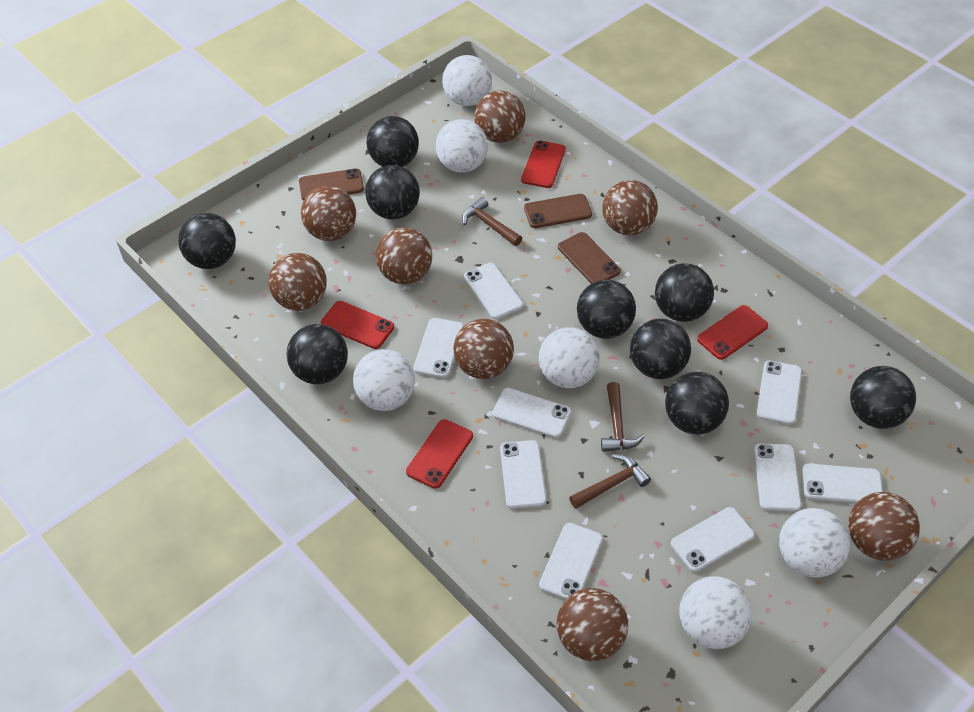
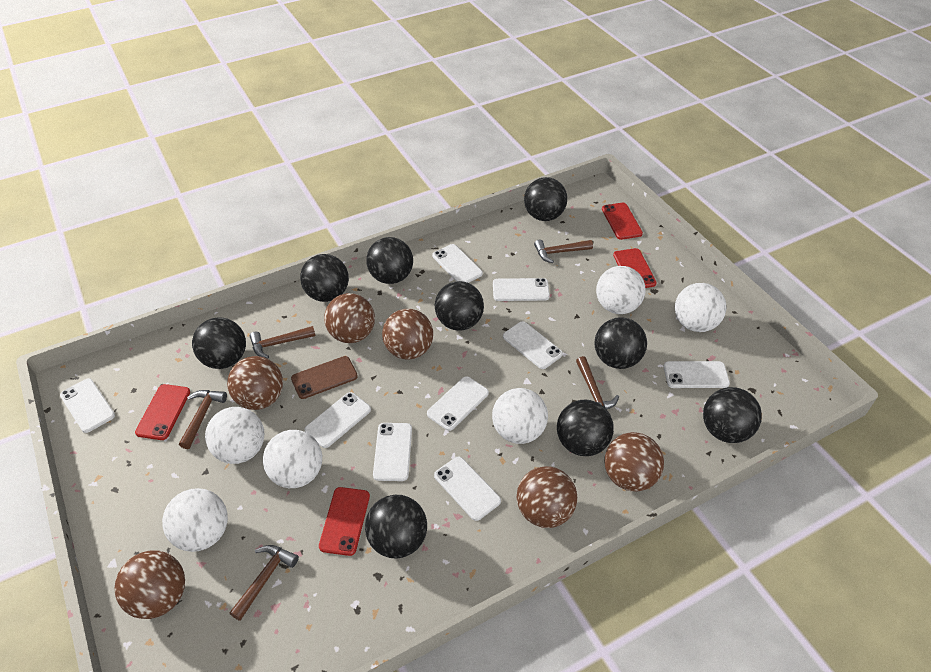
brown ball: 8 -> 6
brown hammer: 3 -> 5
brown phone: 3 -> 1

